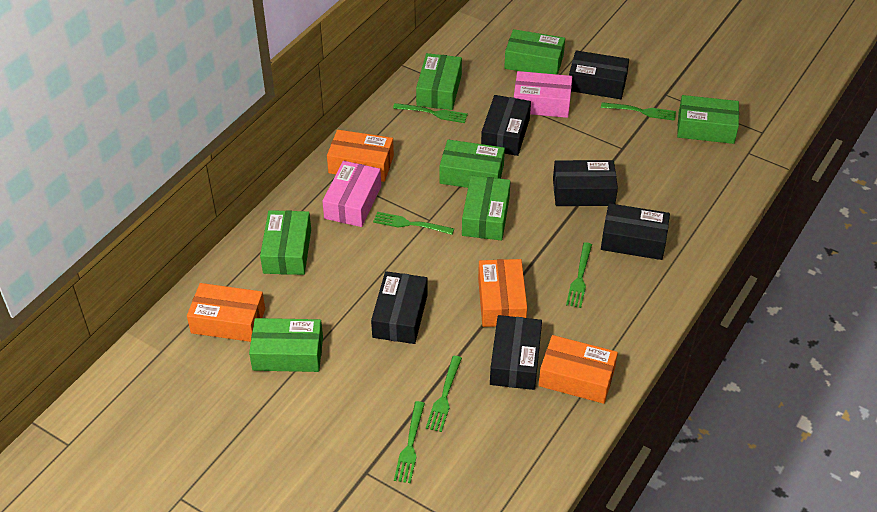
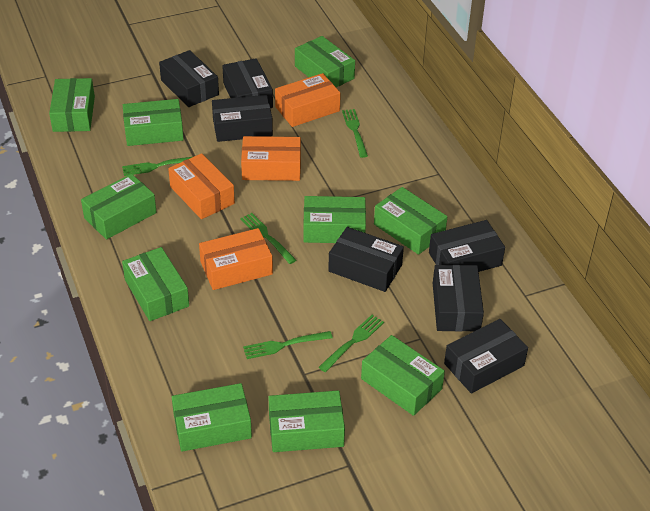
black box: 6 -> 7
green box: 7 -> 10
green fork: 6 -> 5
pink box: 2 -> 0

